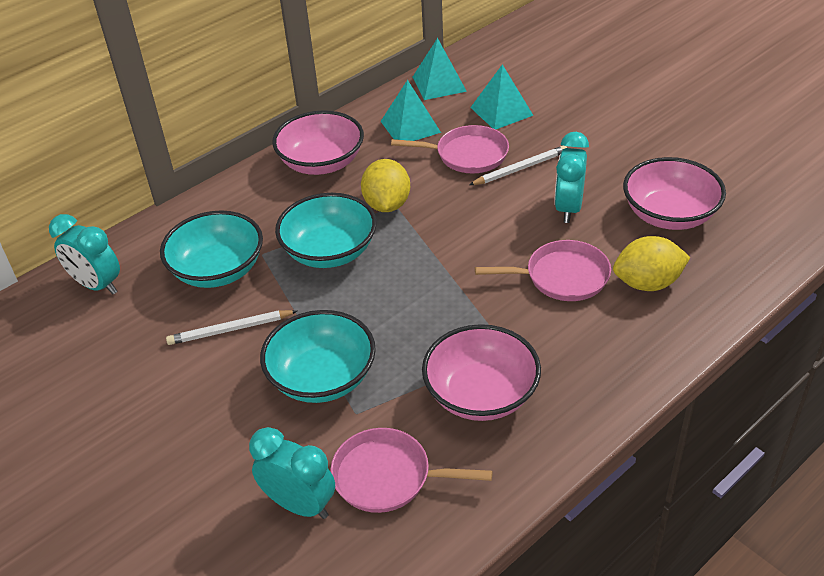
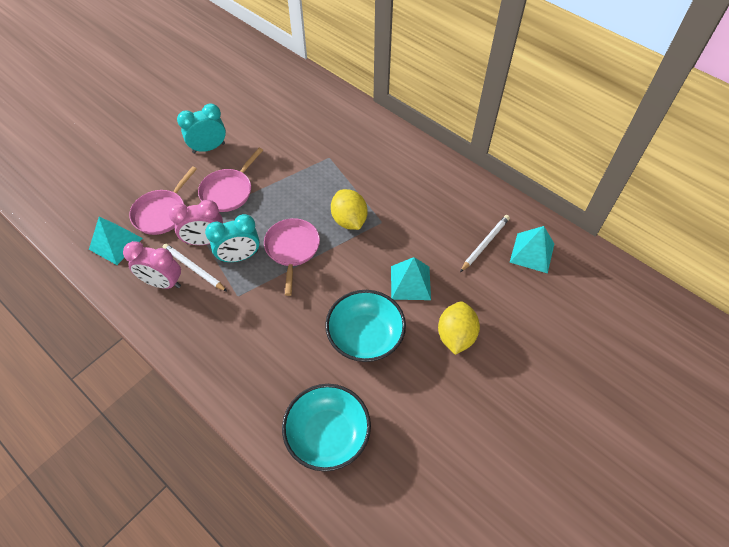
pink bowl: 3 -> 0
pink clock: 0 -> 2
turquoise bowl: 3 -> 2
turquoise clock: 3 -> 2

